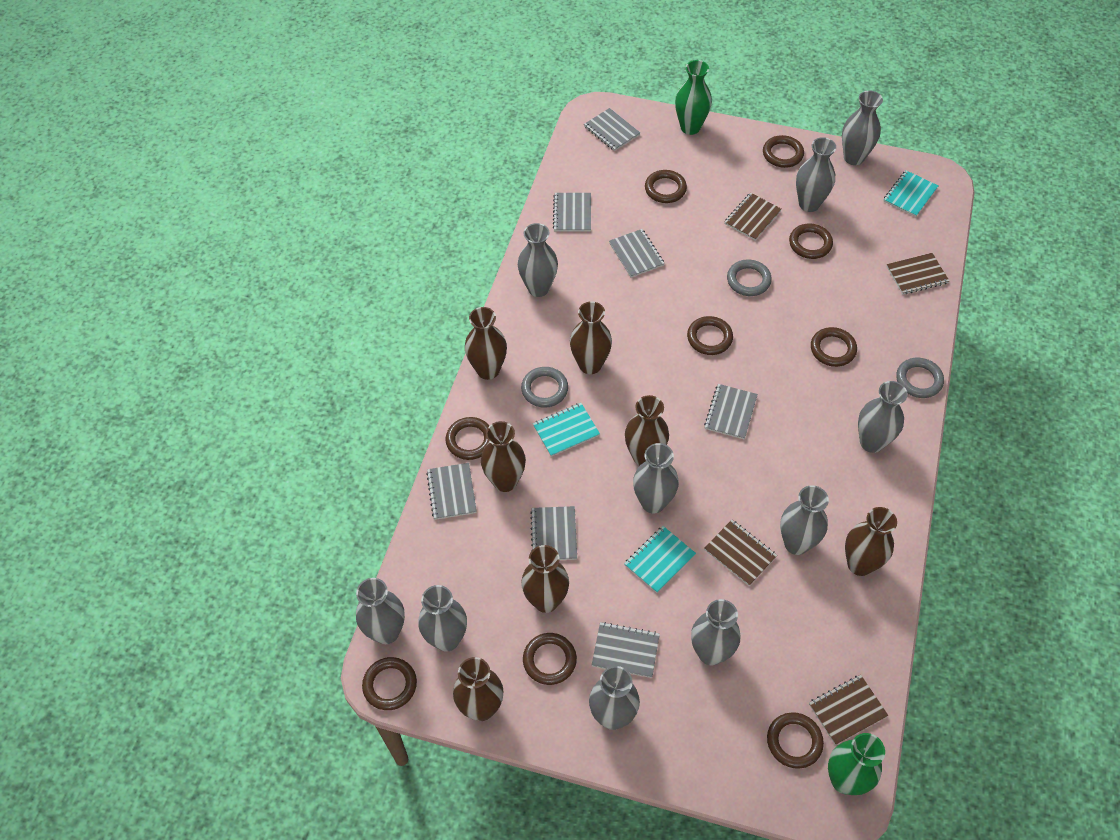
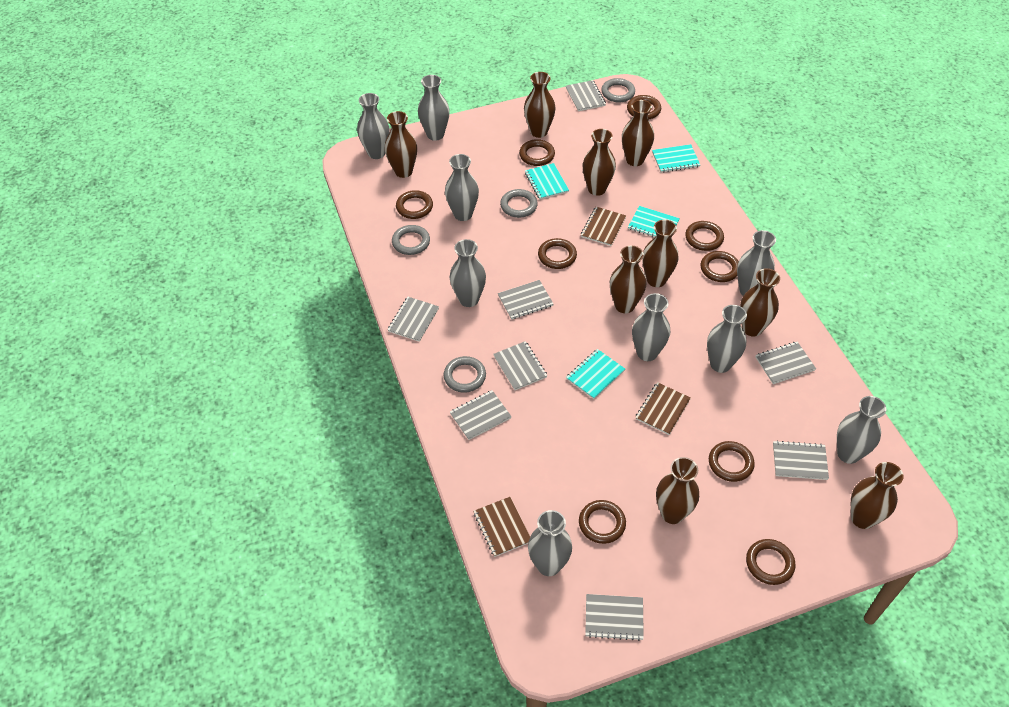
brown notebook: 4 -> 3
brown vase: 7 -> 9
green vase: 2 -> 0
grey notebook: 7 -> 8
grey ring: 3 -> 4
grey vase: 10 -> 9
turquoise notebook: 3 -> 4

